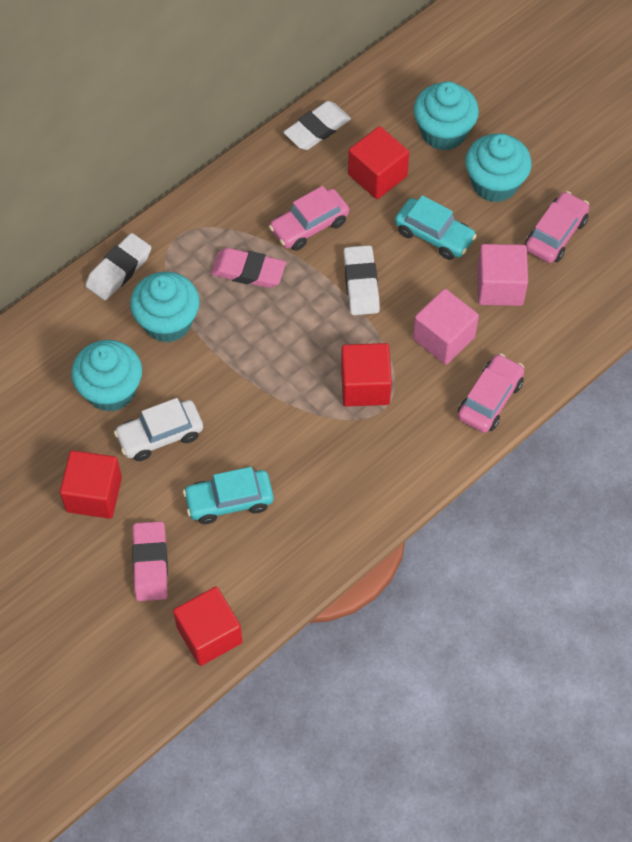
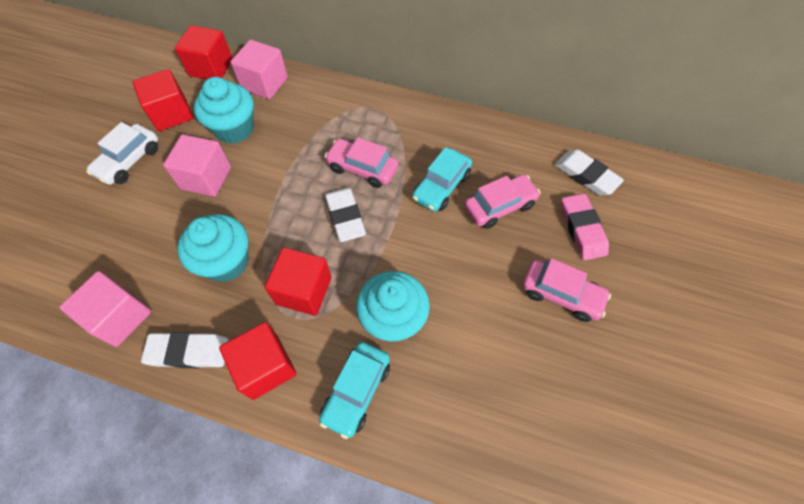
pink cube: 2 -> 3
pink eraser: 2 -> 1
turquoise cupcake: 4 -> 3

